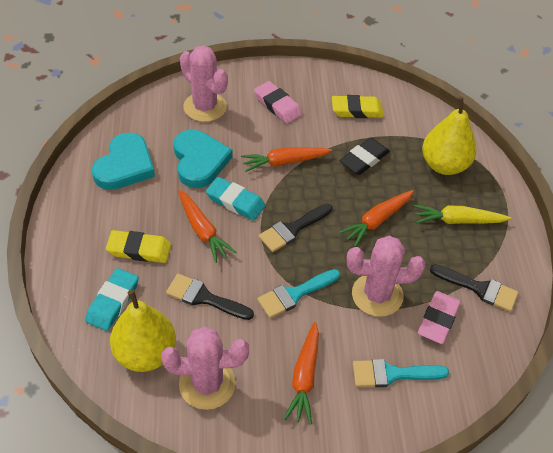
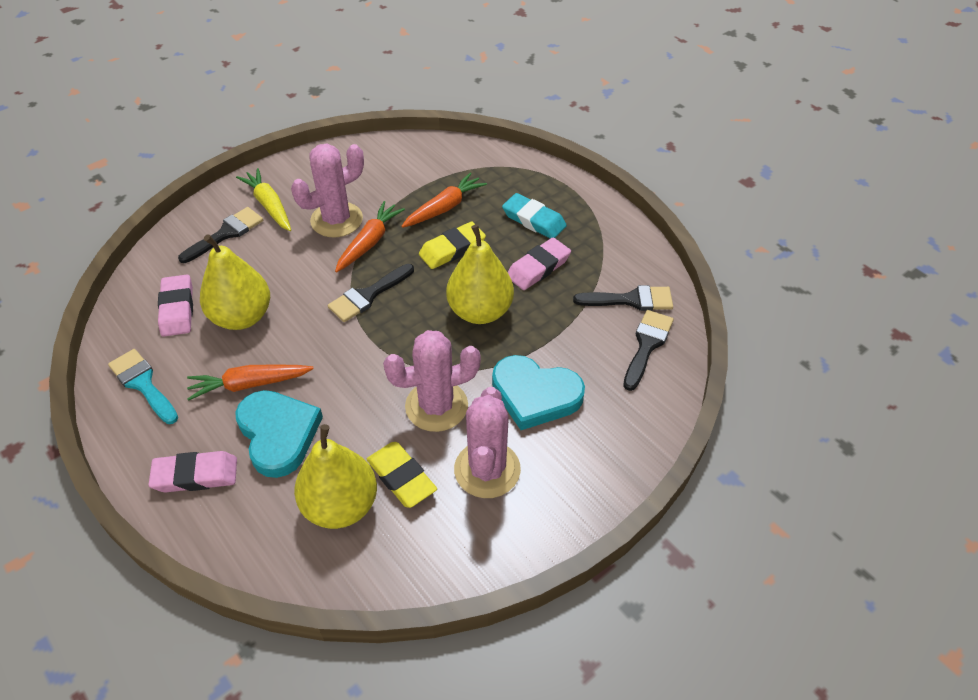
black brush: 3 -> 4
black eraser: 1 -> 0
orange carrot: 4 -> 3
pink eraser: 2 -> 3
turquoise brush: 2 -> 1
turquoise eraser: 2 -> 1
yellow pear: 2 -> 3

